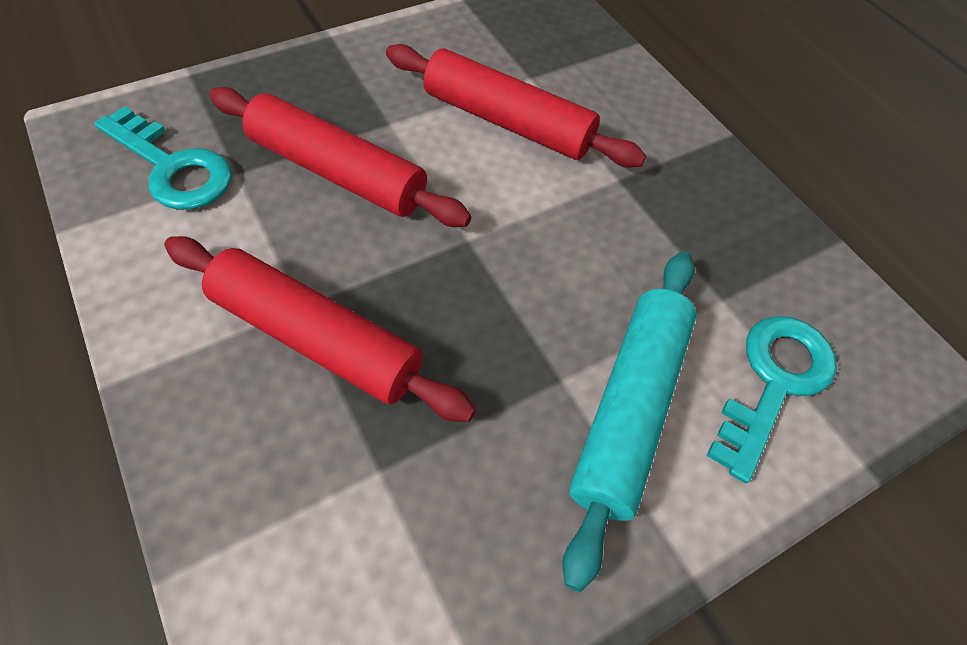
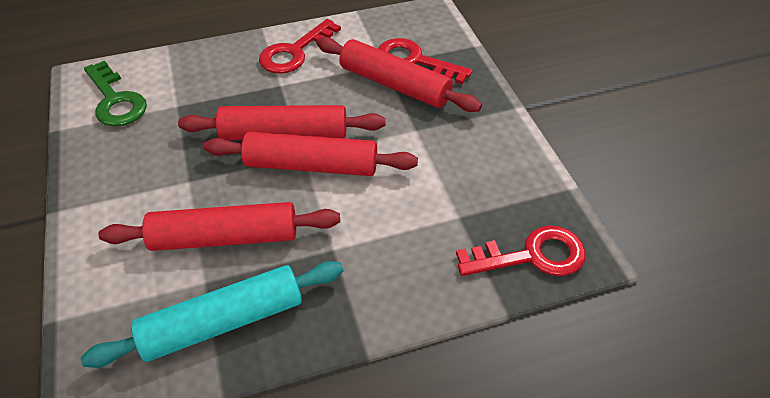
green key: 0 -> 1
red key: 0 -> 3
red rolling pin: 3 -> 4
turquoise key: 2 -> 0

